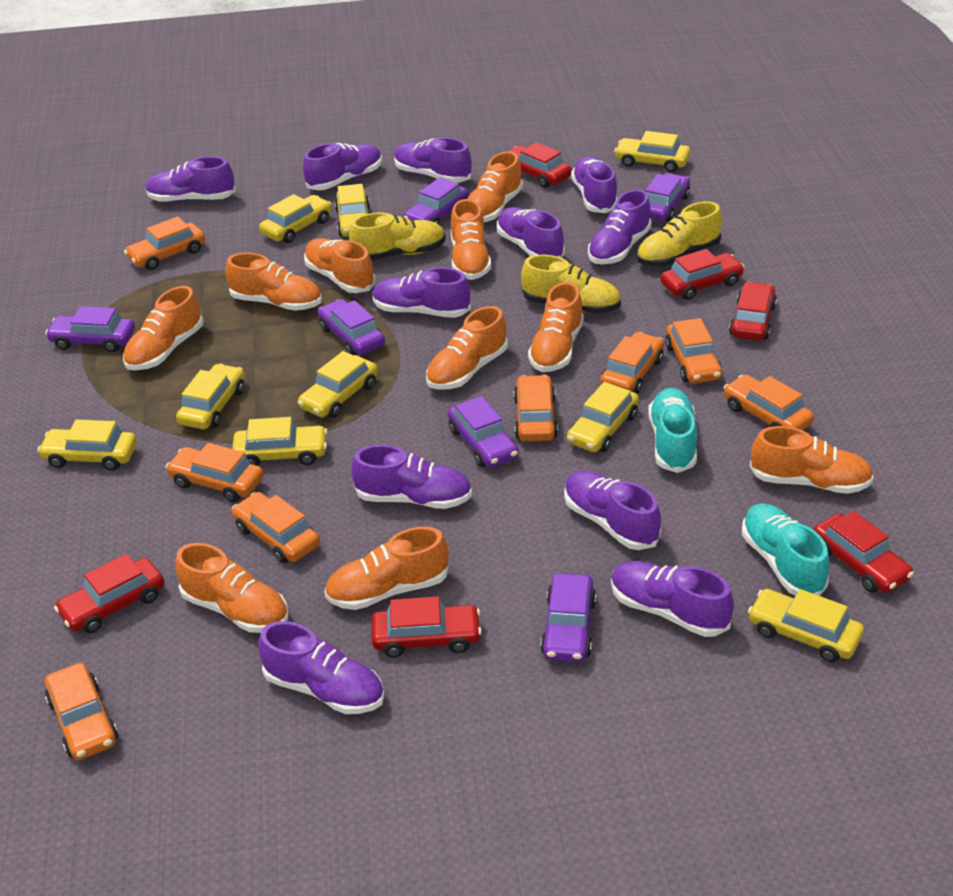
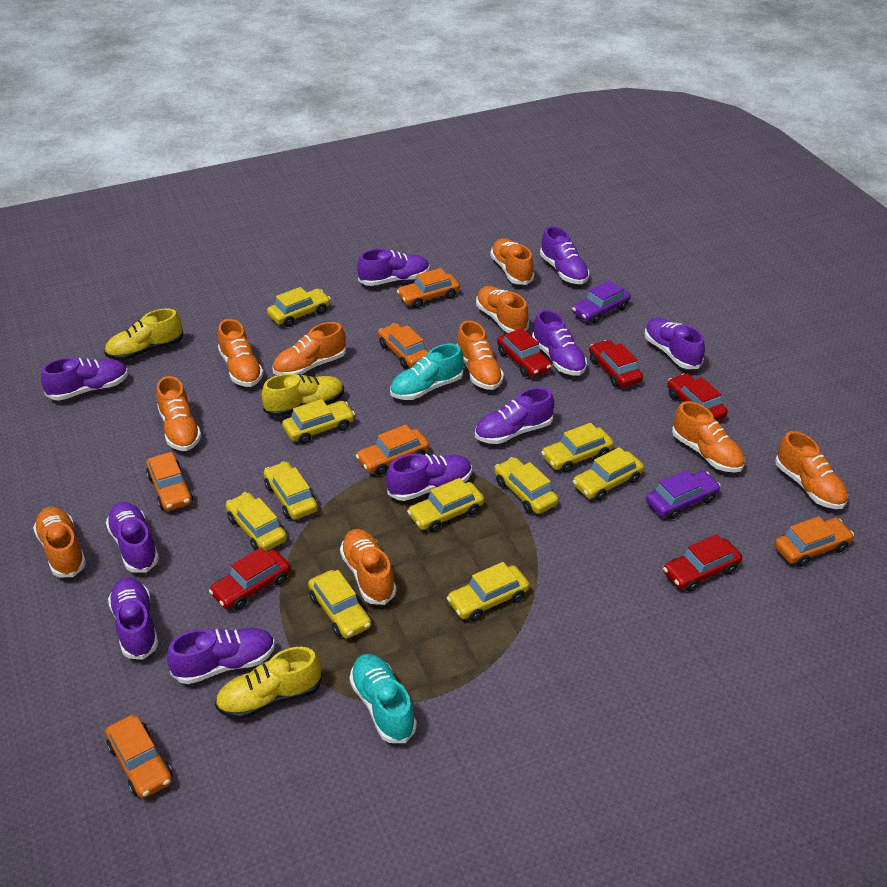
orange car: 8 -> 6
purple car: 6 -> 2
purple shoe: 11 -> 10
red car: 6 -> 5
yellow car: 9 -> 10

